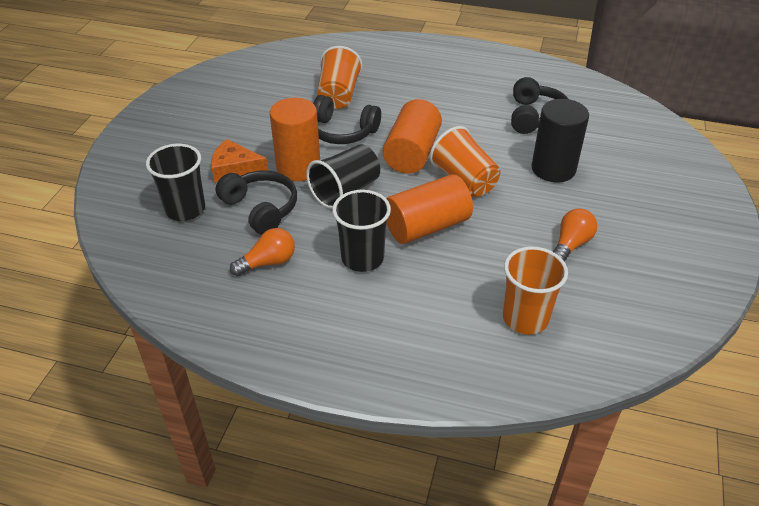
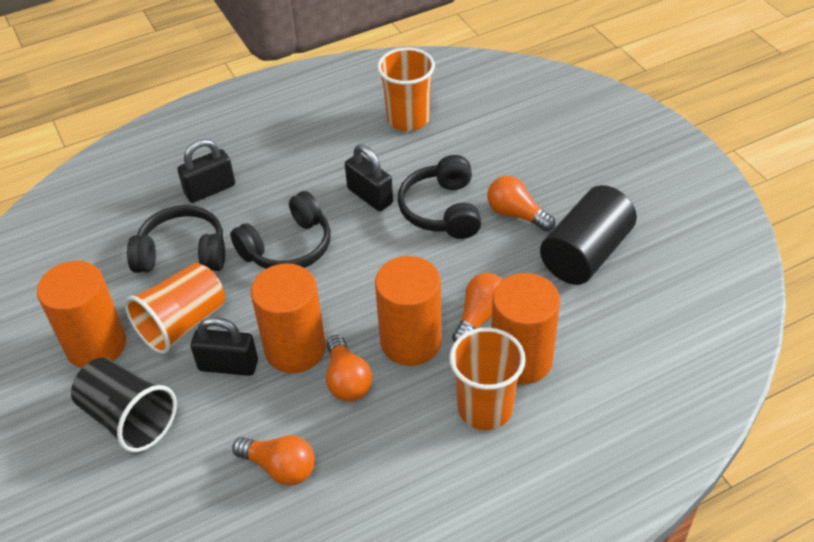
black cup: 3 -> 1
black padlock: 0 -> 3
orange cheese: 1 -> 0
orange cylinder: 3 -> 4
orange light bulb: 2 -> 4

